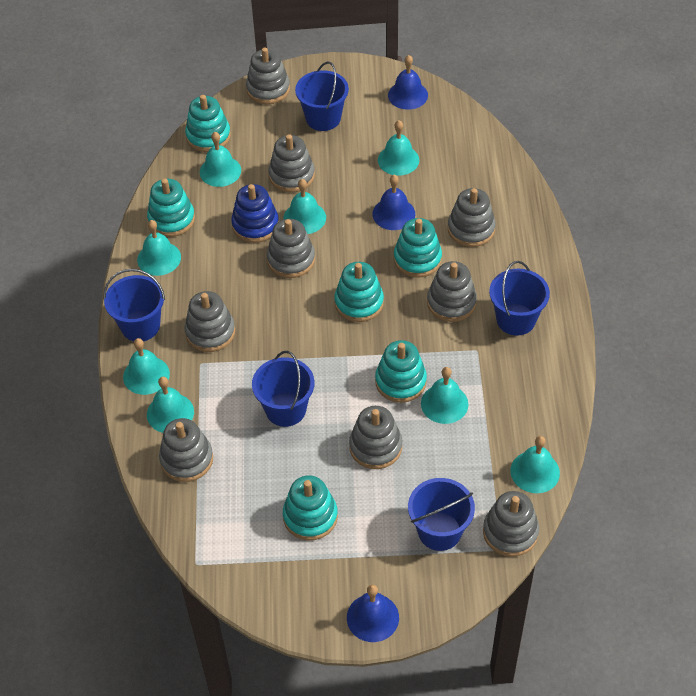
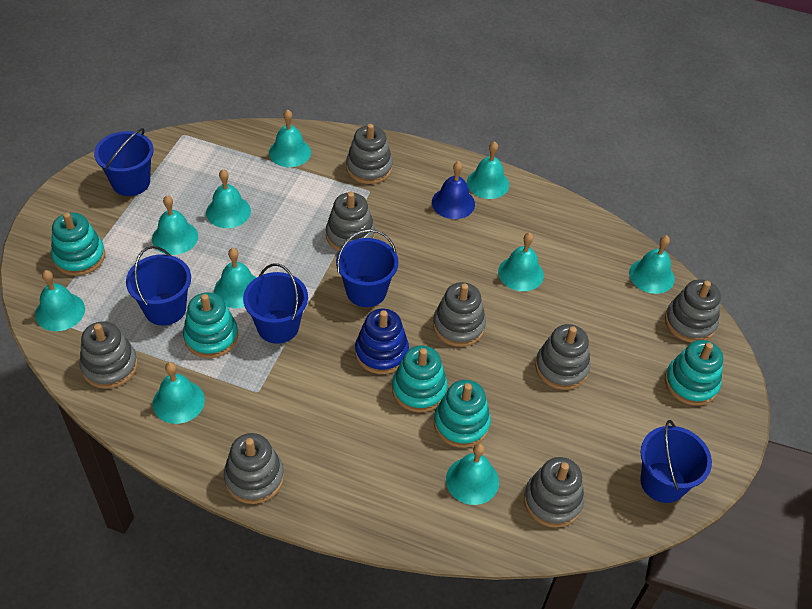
blue bell: 3 -> 1
grey stacking toy: 9 -> 8
turquoise bell: 8 -> 10
turquoise stacking toy: 6 -> 5

